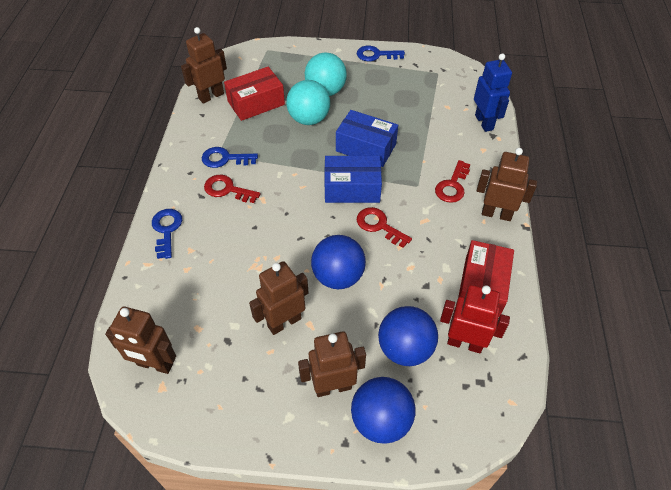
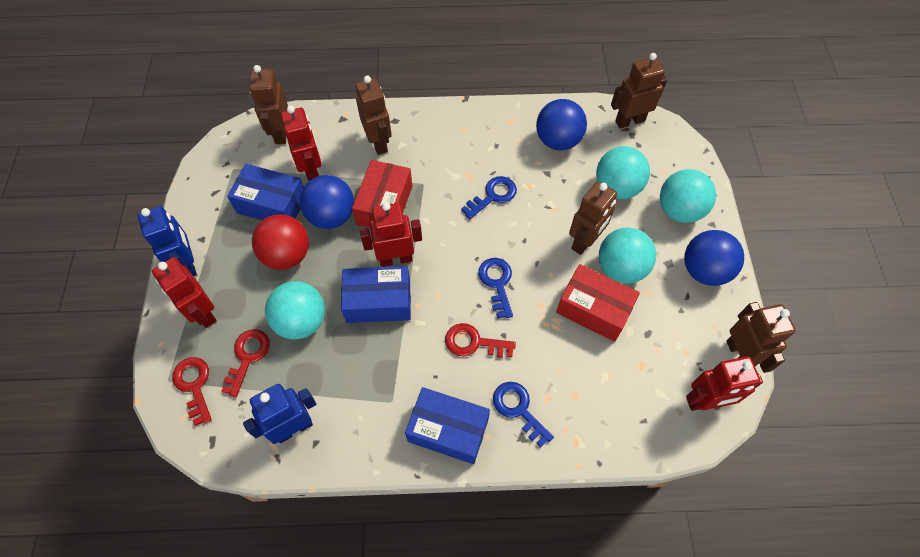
blue box: 2 -> 3
blue robot: 1 -> 2
red ball: 0 -> 1
red robot: 1 -> 4
turquoise ball: 2 -> 4

